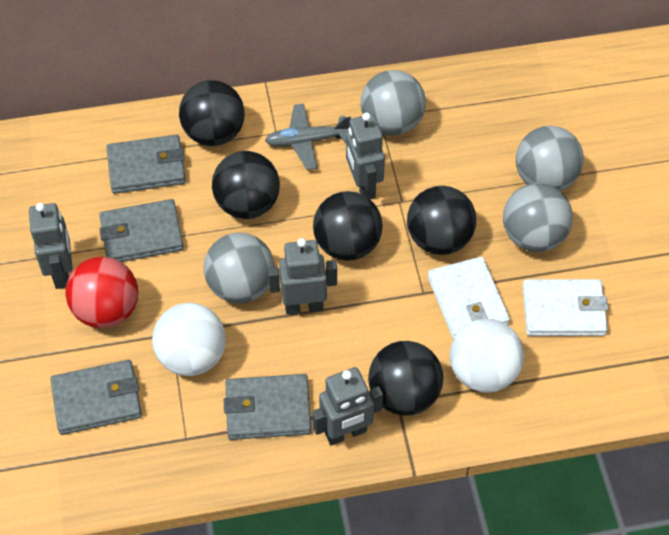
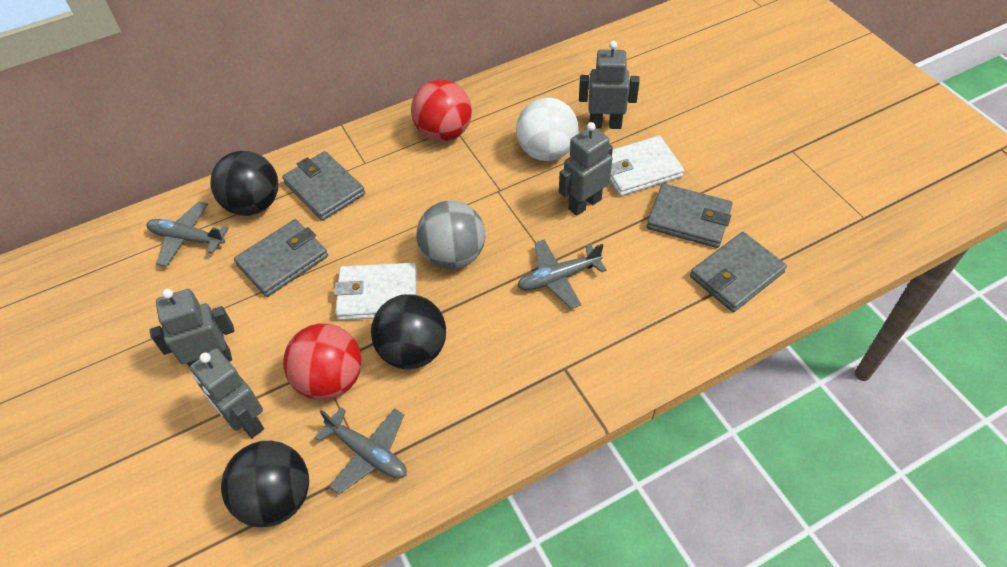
black ball: 5 -> 3
grey ball: 4 -> 1
grey plane: 1 -> 3
red ball: 1 -> 2
white ball: 2 -> 1

